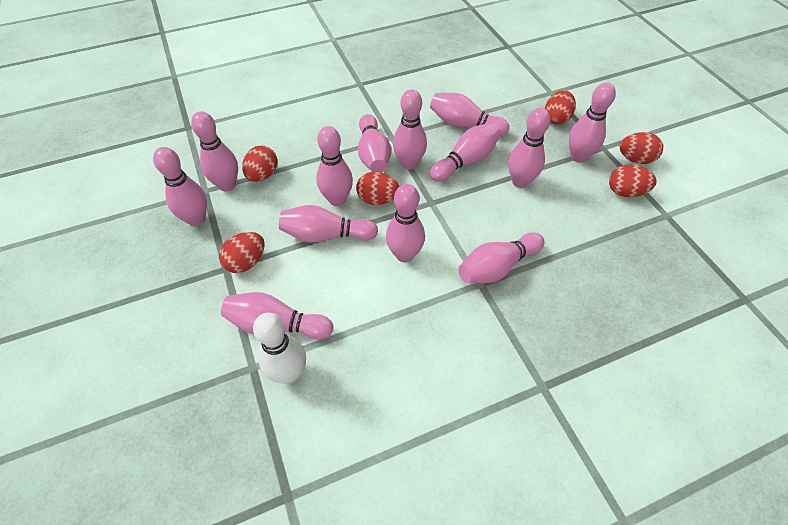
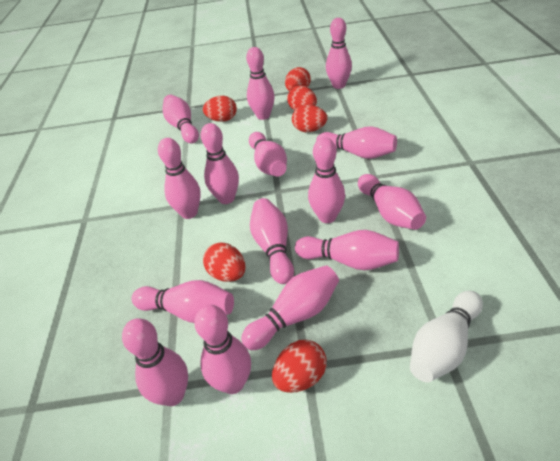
pink bowling pin: 13 -> 15

